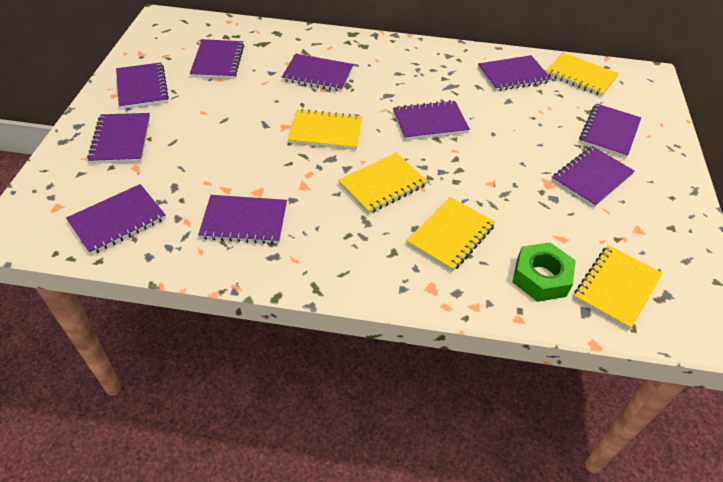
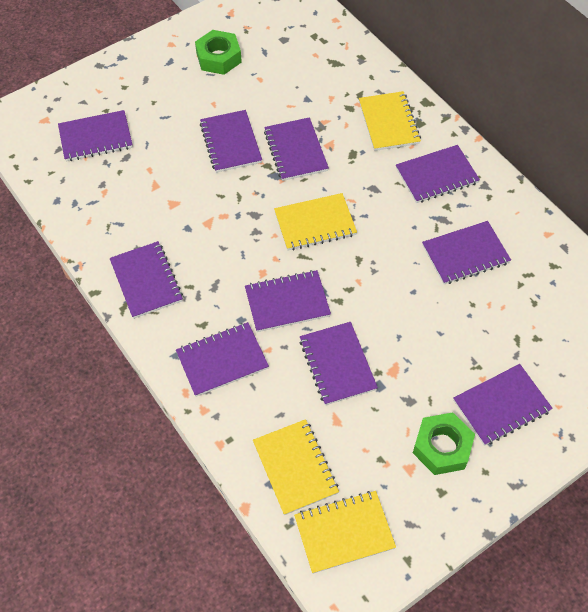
green nut: 1 -> 2
yellow notebook: 5 -> 4

